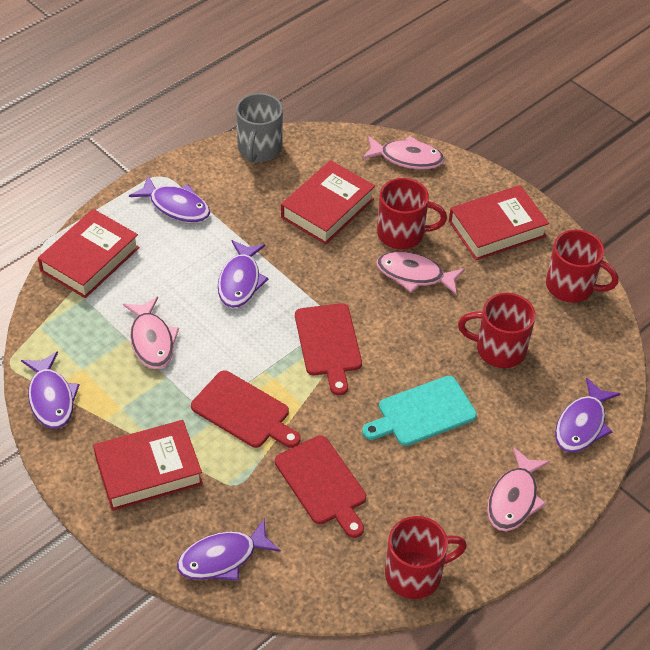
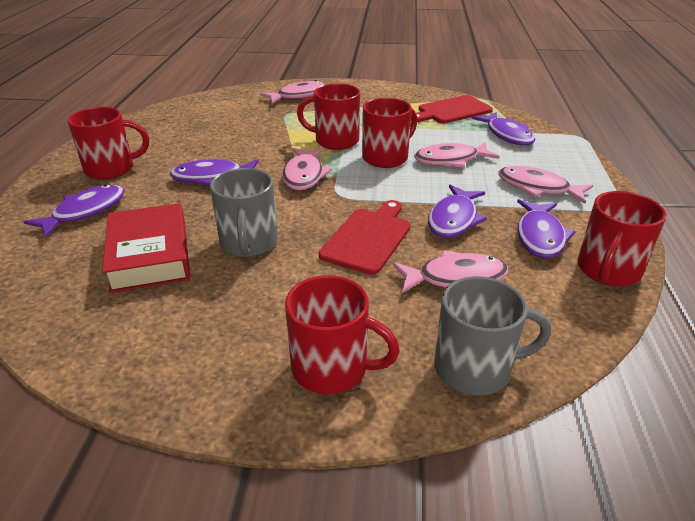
grey mug: 1 -> 2
pink fish: 4 -> 5
red book: 4 -> 1
red cutting board: 3 -> 2
red mug: 4 -> 5
turquoise cutting board: 1 -> 0

